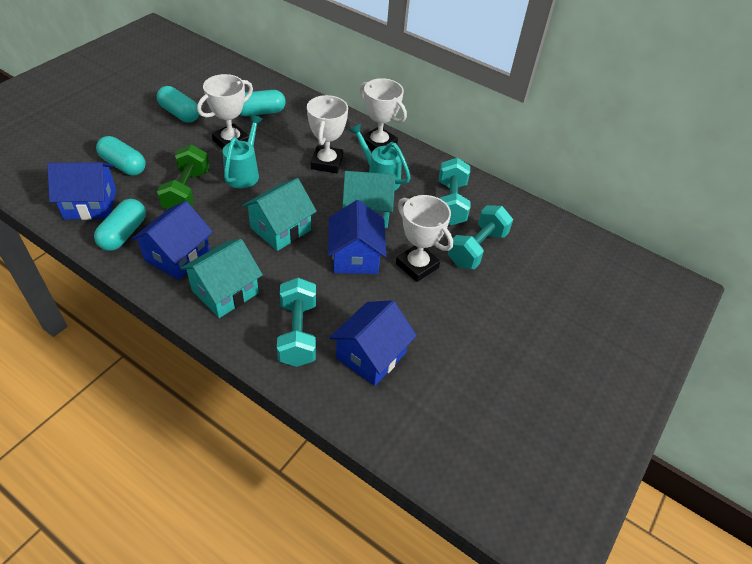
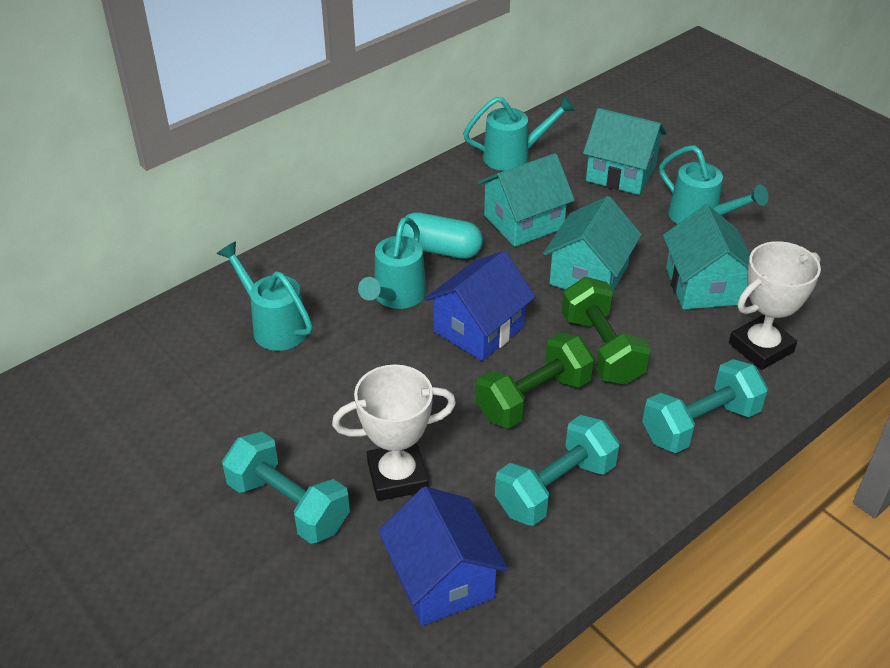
blue house: 4 -> 2
green dumbbell: 1 -> 2
turquoise capsule: 4 -> 1
turquoise house: 3 -> 4
turquoise watering can: 2 -> 4
white trophy: 4 -> 2

